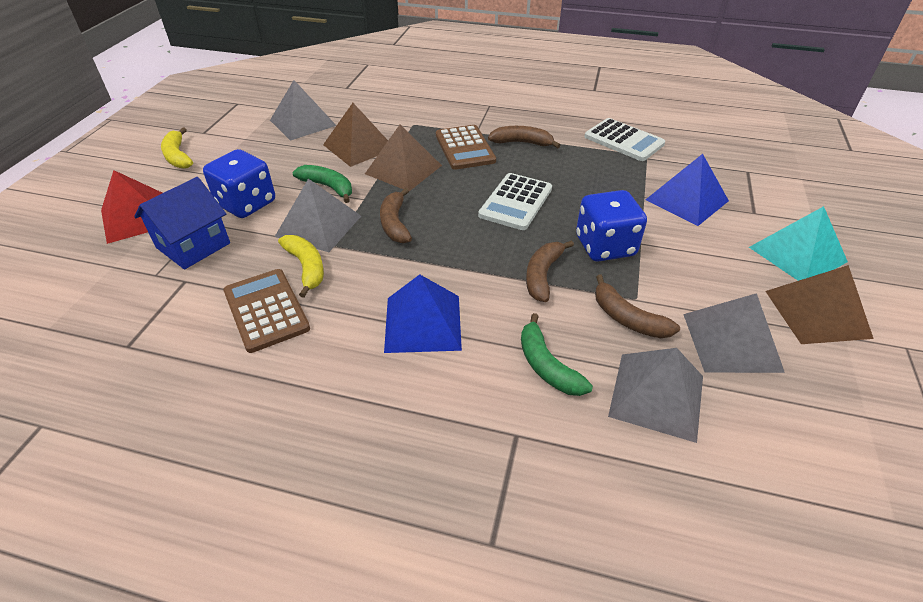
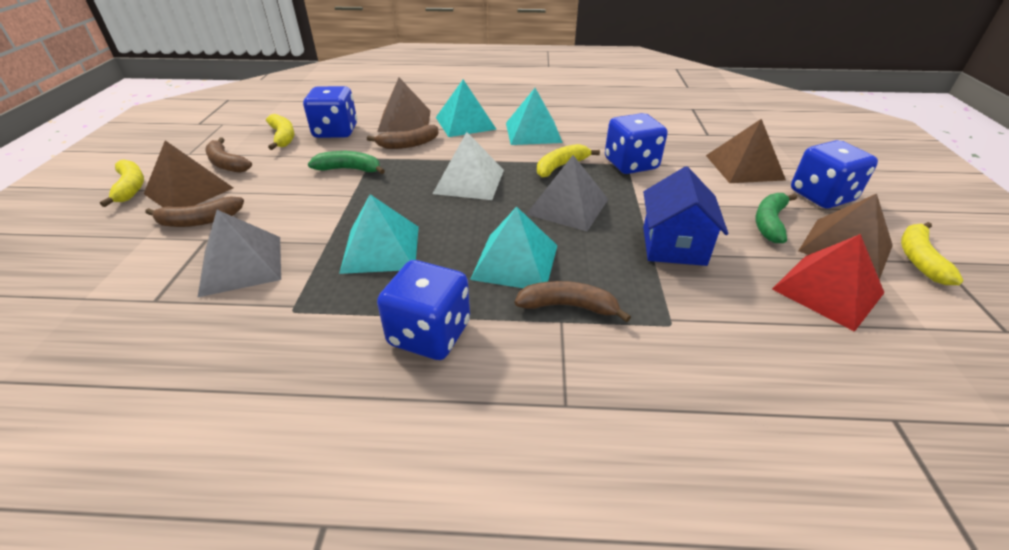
blue dice: 2 -> 4
blue pyramid: 2 -> 0
brown calculator: 2 -> 0
brown pyramid: 3 -> 4
grey pyramid: 4 -> 2
turquoise pyramid: 1 -> 4
white calculator: 2 -> 0
white pyramid: 0 -> 1
yellow banana: 2 -> 4

